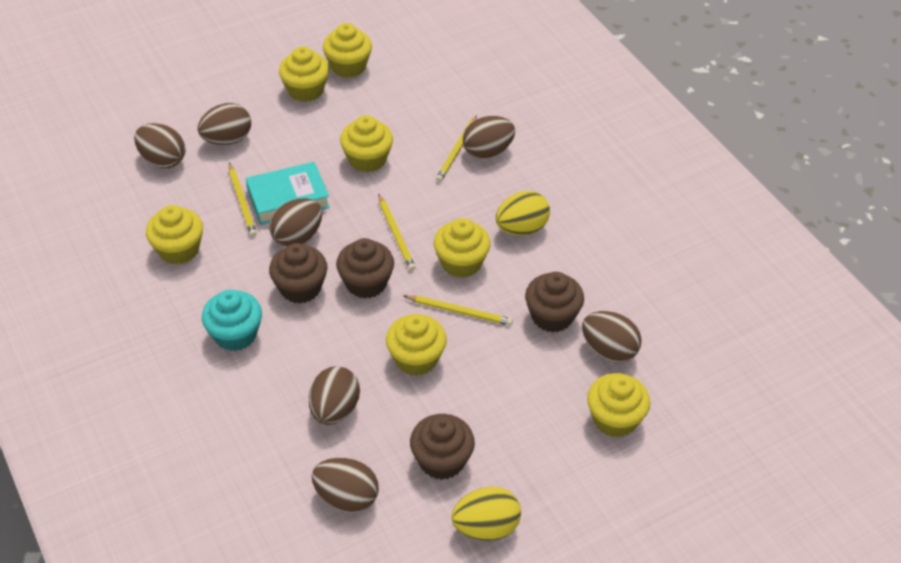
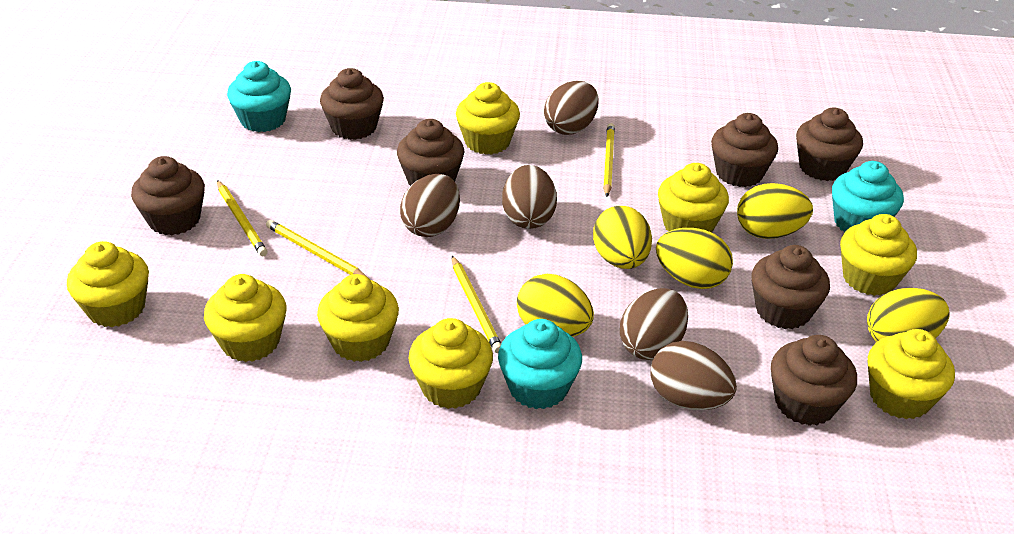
brown cupcake: 4 -> 7
brown egg: 7 -> 5
turquoise book: 1 -> 0
turquoise cupcake: 1 -> 3
yellow cupcake: 7 -> 8
yellow egg: 2 -> 5

